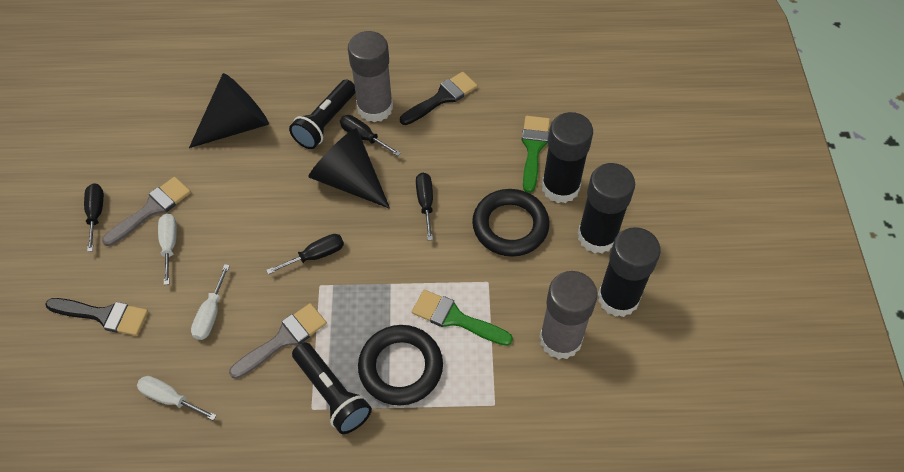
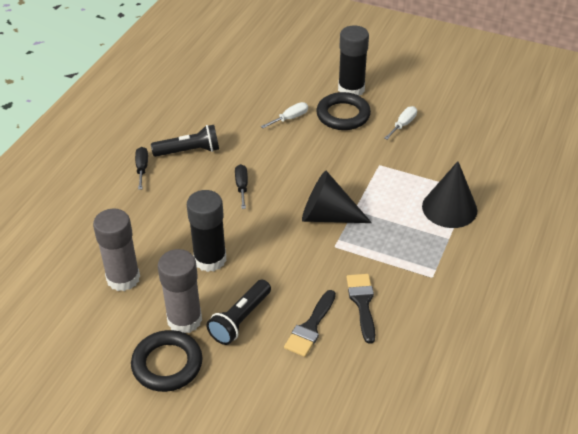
black glue stick: 3 -> 2
black screwdriver: 4 -> 2
green brush: 2 -> 0
grey brush: 2 -> 0
white screwdriver: 3 -> 2

